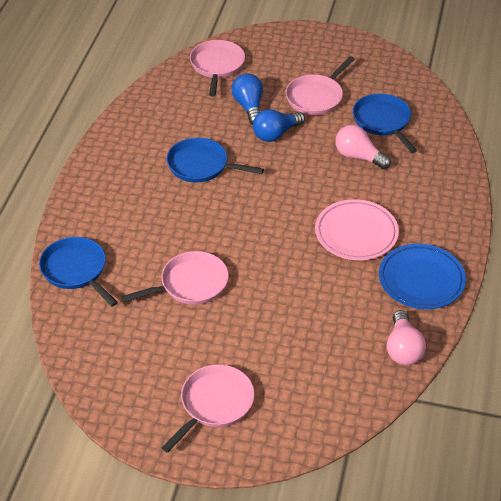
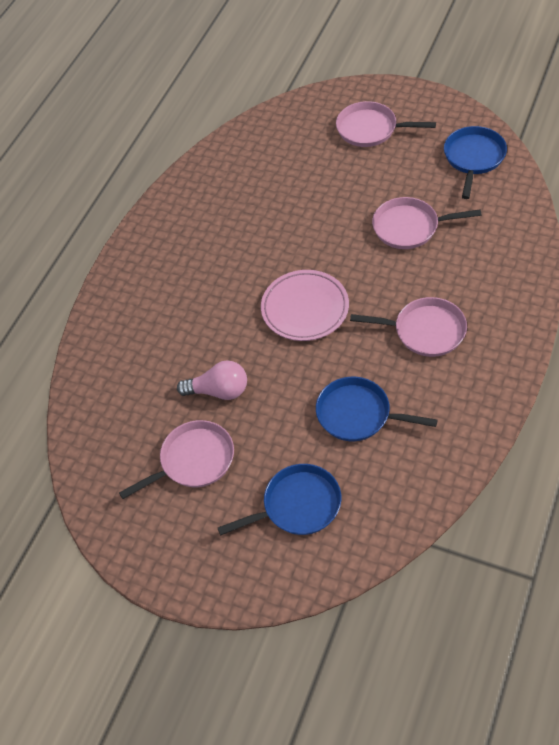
blue light bulb: 2 -> 0
blue plate: 1 -> 0
pink light bulb: 2 -> 1

